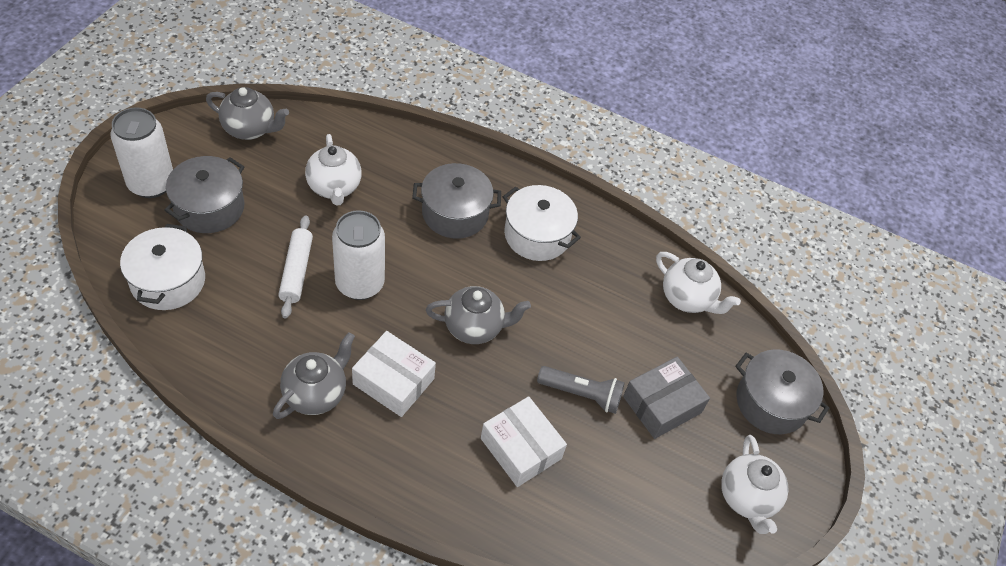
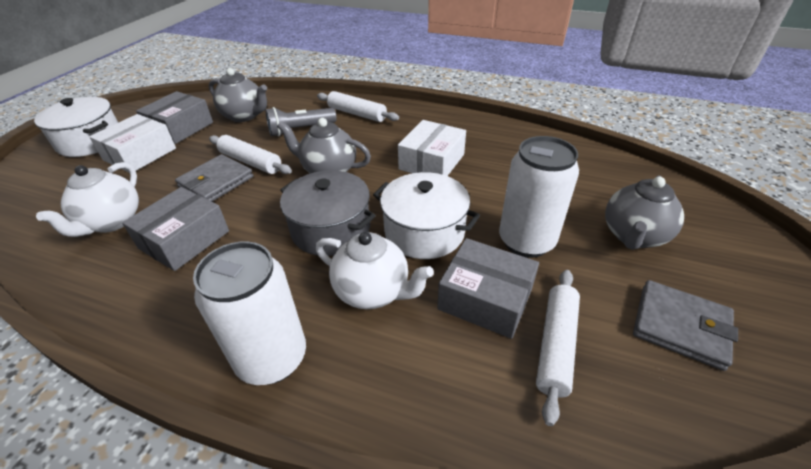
grey box: 1 -> 3
grey pot: 3 -> 1
grey wallet: 0 -> 2
white rolling pin: 1 -> 3
white teapot: 3 -> 2

